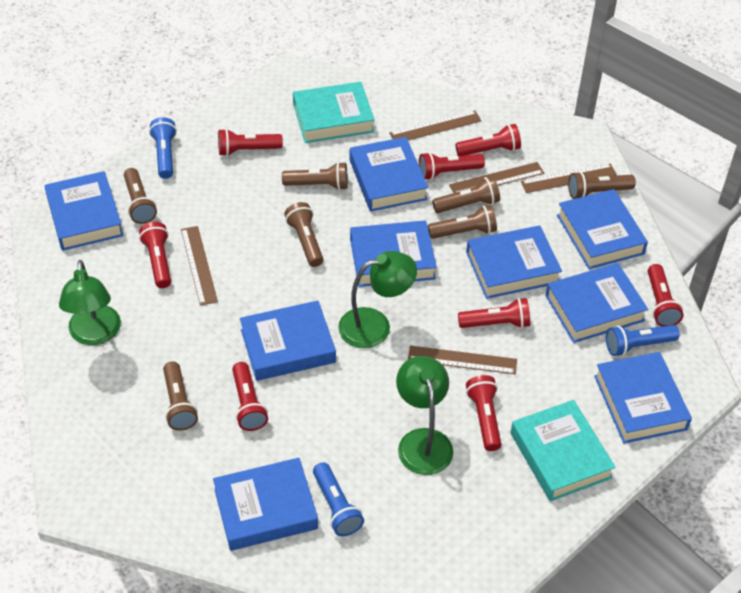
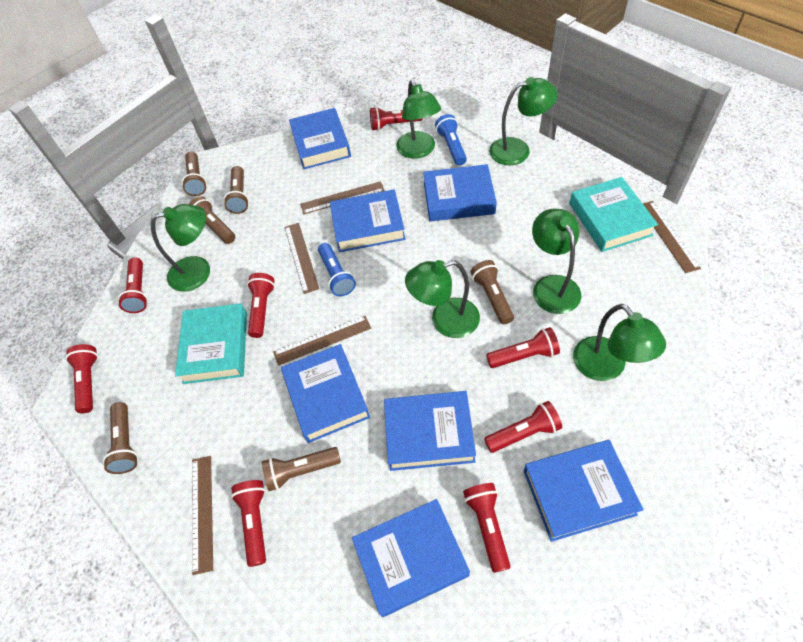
blue book: 9 -> 7
blue flashlight: 3 -> 2
brown flashlight: 7 -> 6
green lamp: 3 -> 6

